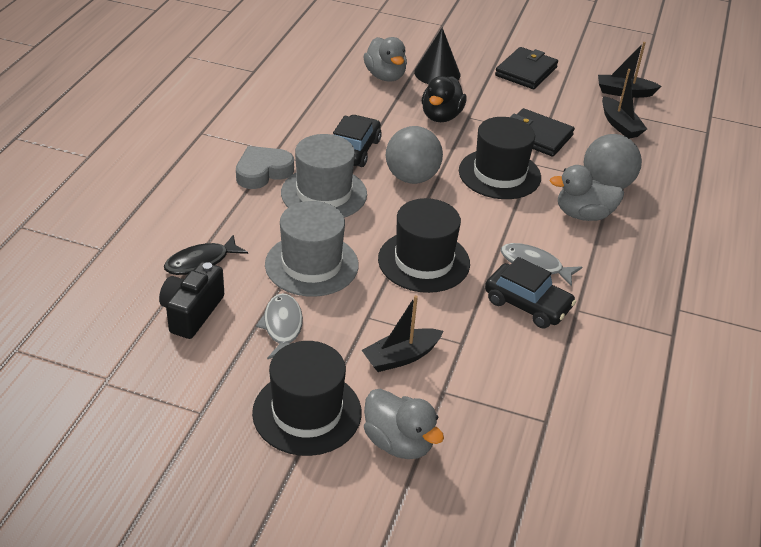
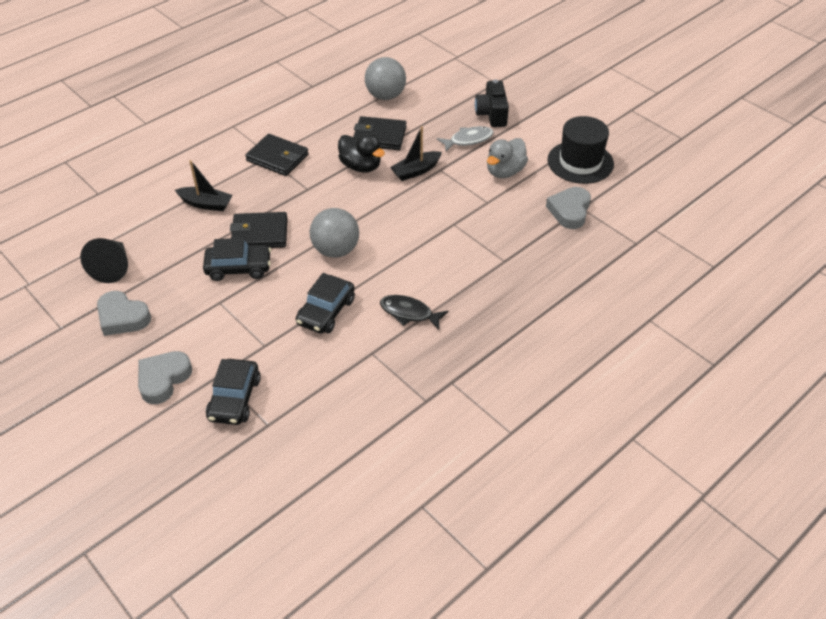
black boat: 3 -> 2
black car: 2 -> 3
black hat: 3 -> 1
black wallet: 2 -> 3
grey duck: 3 -> 1
grey fish: 2 -> 1
grey hat: 2 -> 0
grey heart: 1 -> 3

